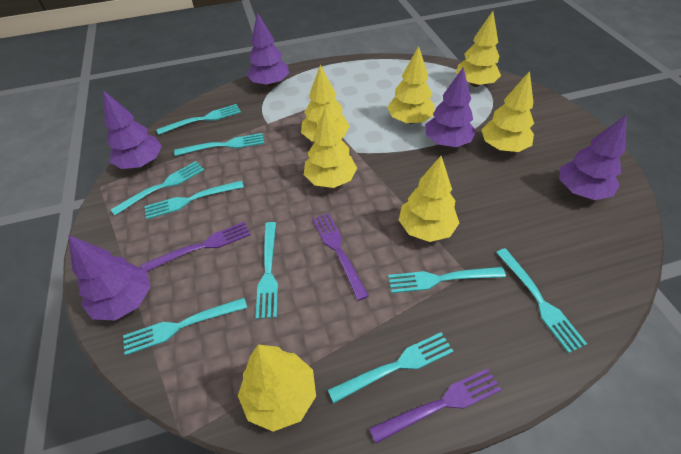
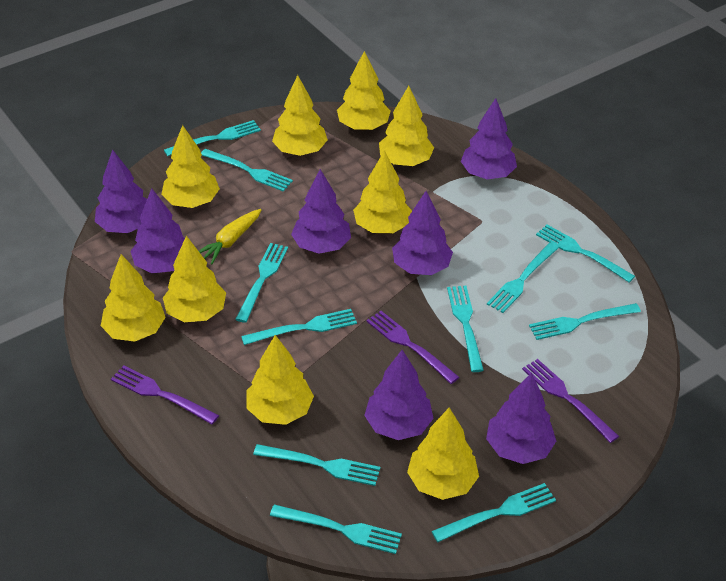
purple tree: 5 -> 7
turquoise fork: 9 -> 11
yellow carrot: 0 -> 1
yellow tree: 7 -> 9

